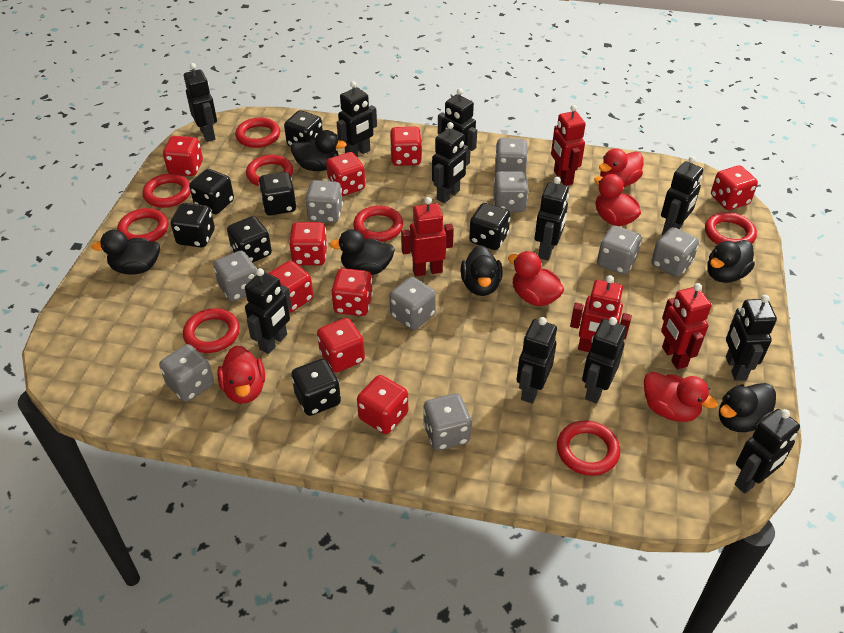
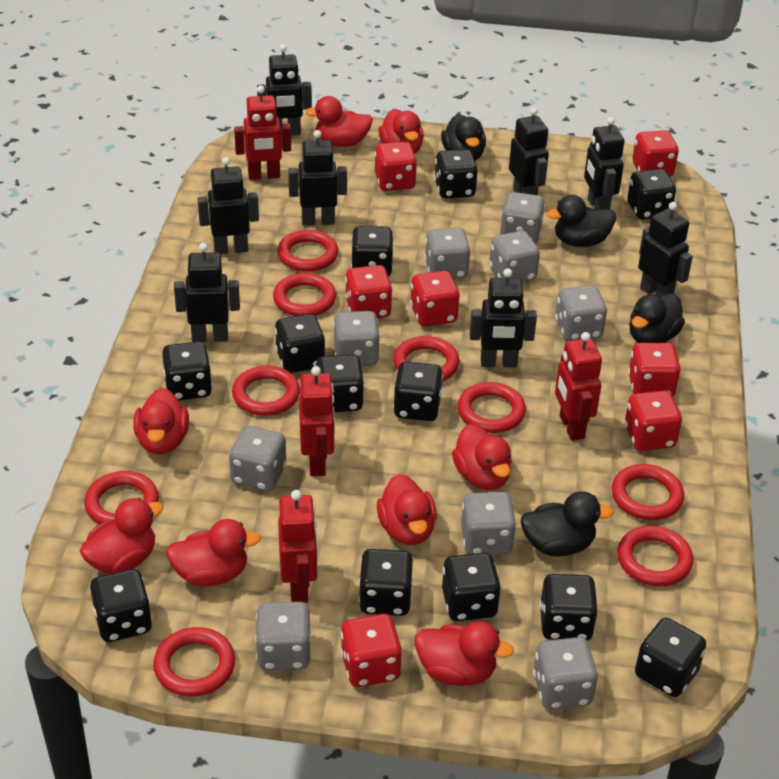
black dice: 7 -> 12
black duck: 6 -> 4
black robot: 11 -> 8
red dice: 9 -> 7
red duck: 5 -> 8
red ring: 8 -> 9

